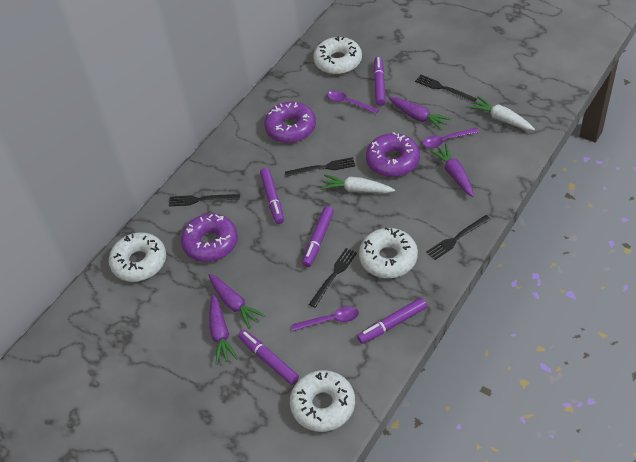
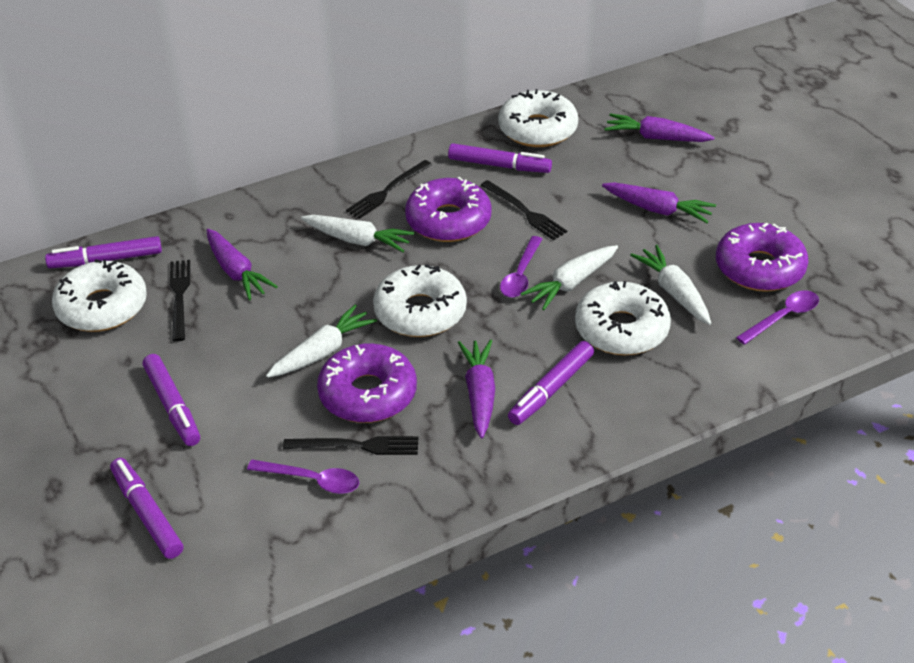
black fork: 5 -> 4
white carrot: 2 -> 4

